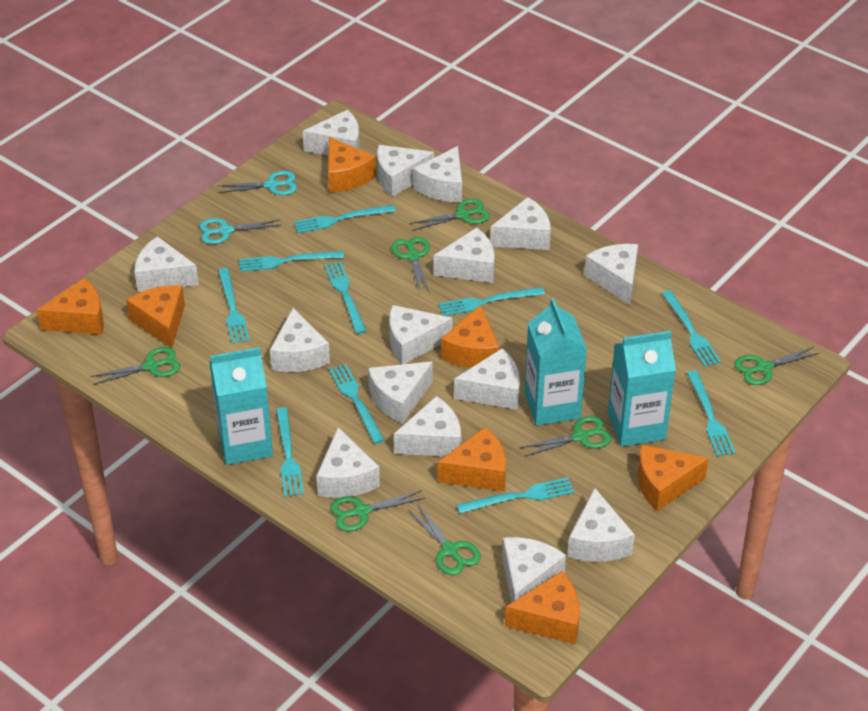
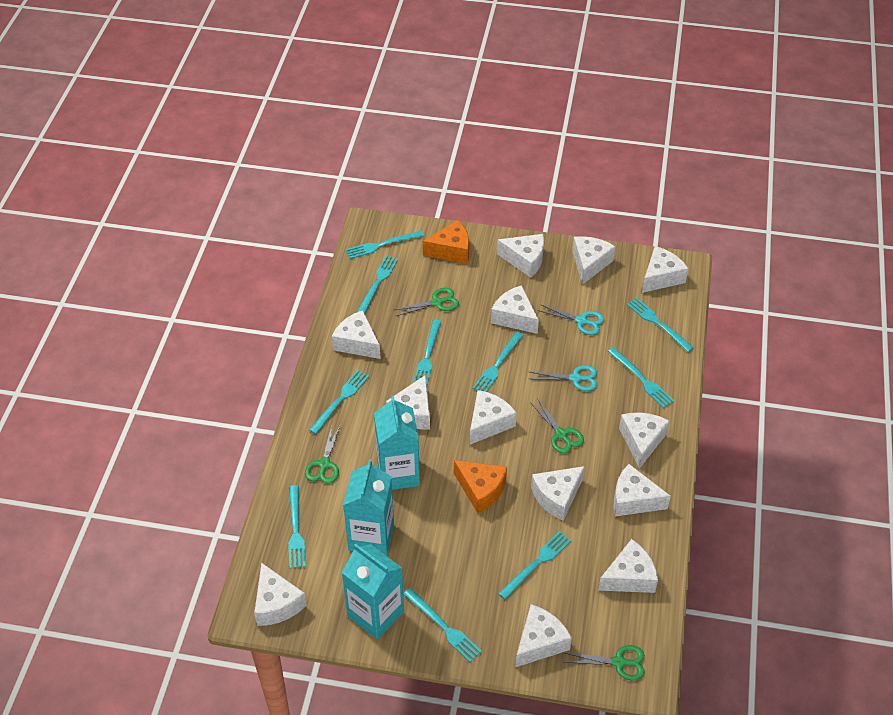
green scissors: 7 -> 4
orange cheese: 7 -> 2
white cheese: 15 -> 13

